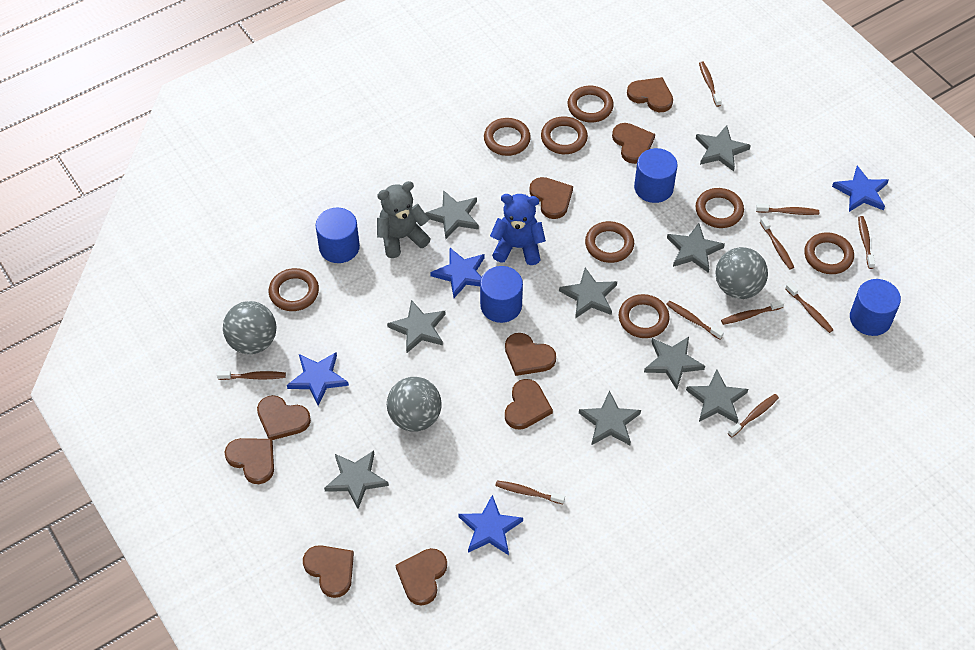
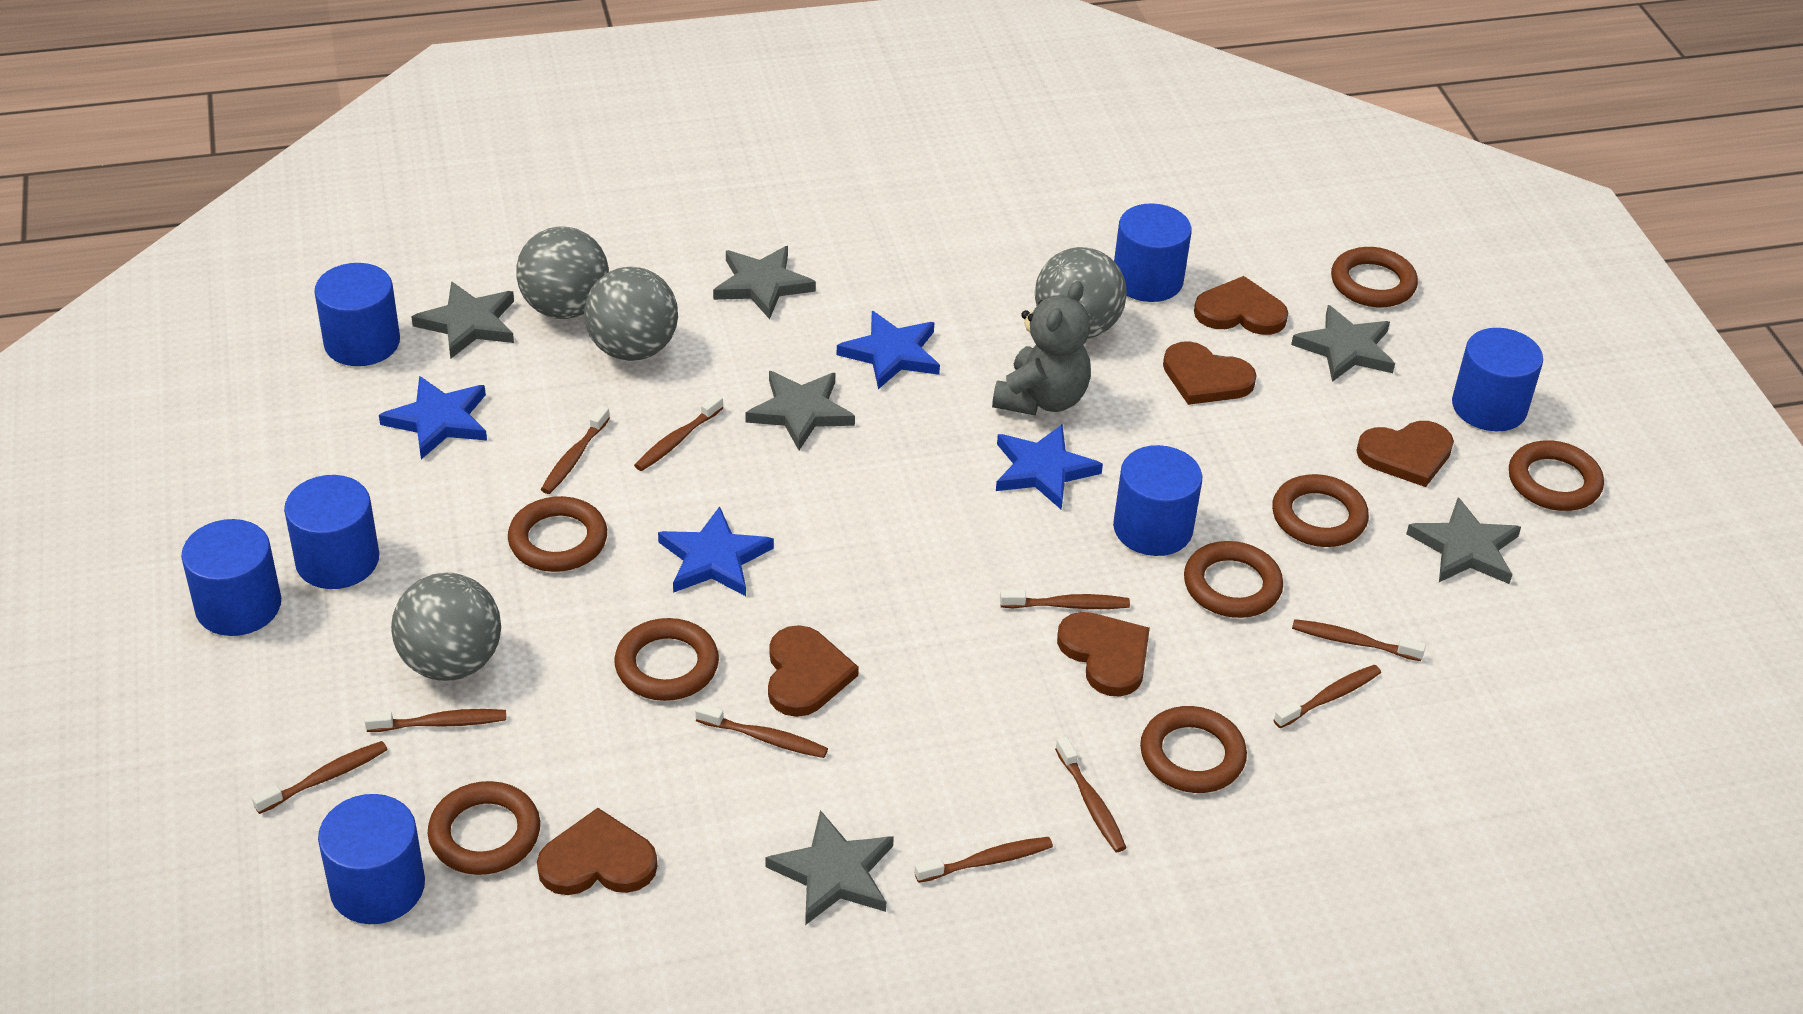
blue cylinder: 4 -> 7
blue teddy bear: 1 -> 0
brown heart: 9 -> 6
grey ball: 3 -> 4
grey star: 9 -> 6

